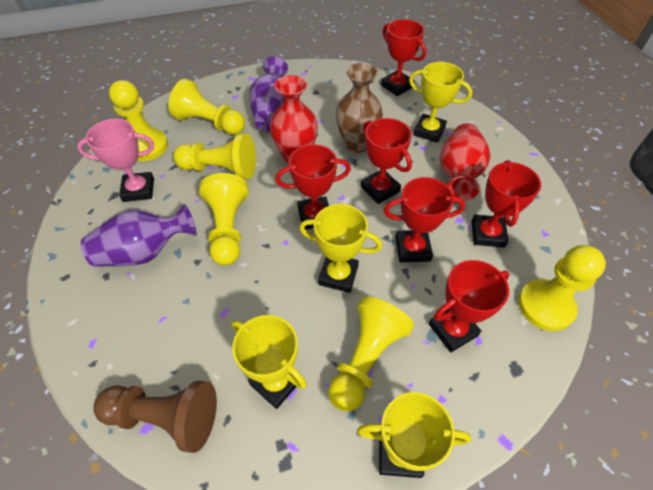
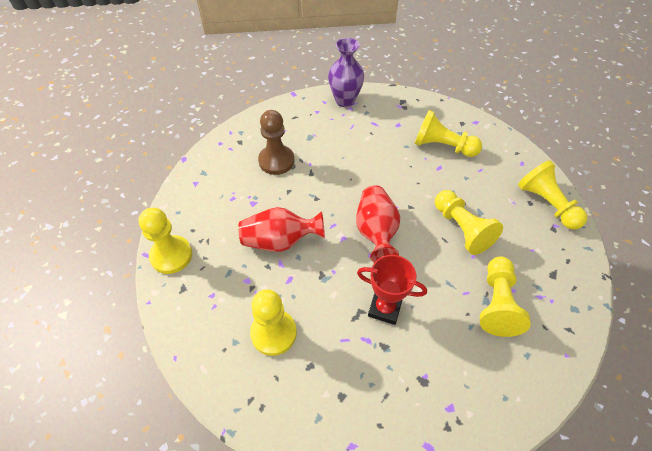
brown vase: 1 -> 0
pink trophy: 1 -> 0
purple vase: 2 -> 1
red trophy: 6 -> 1
yellow trophy: 4 -> 0

